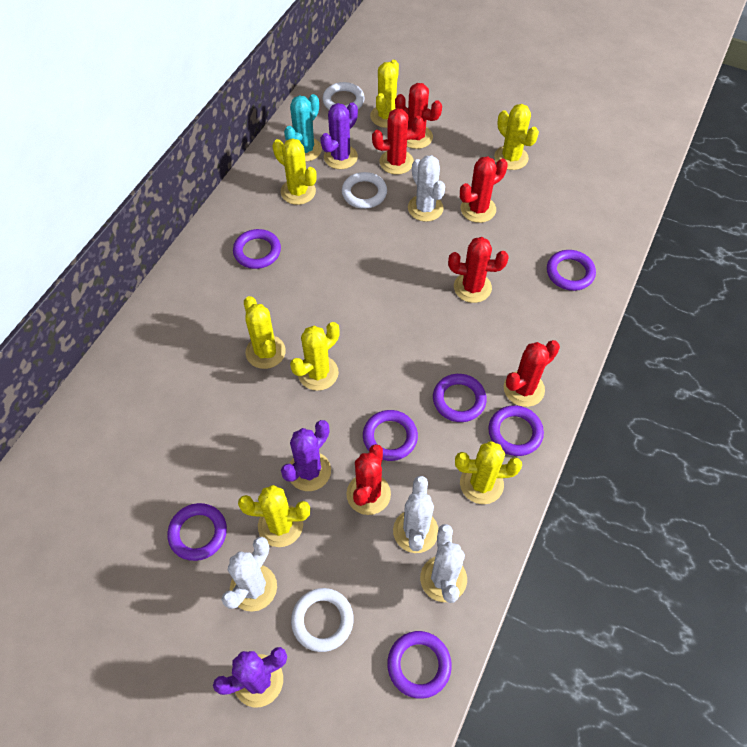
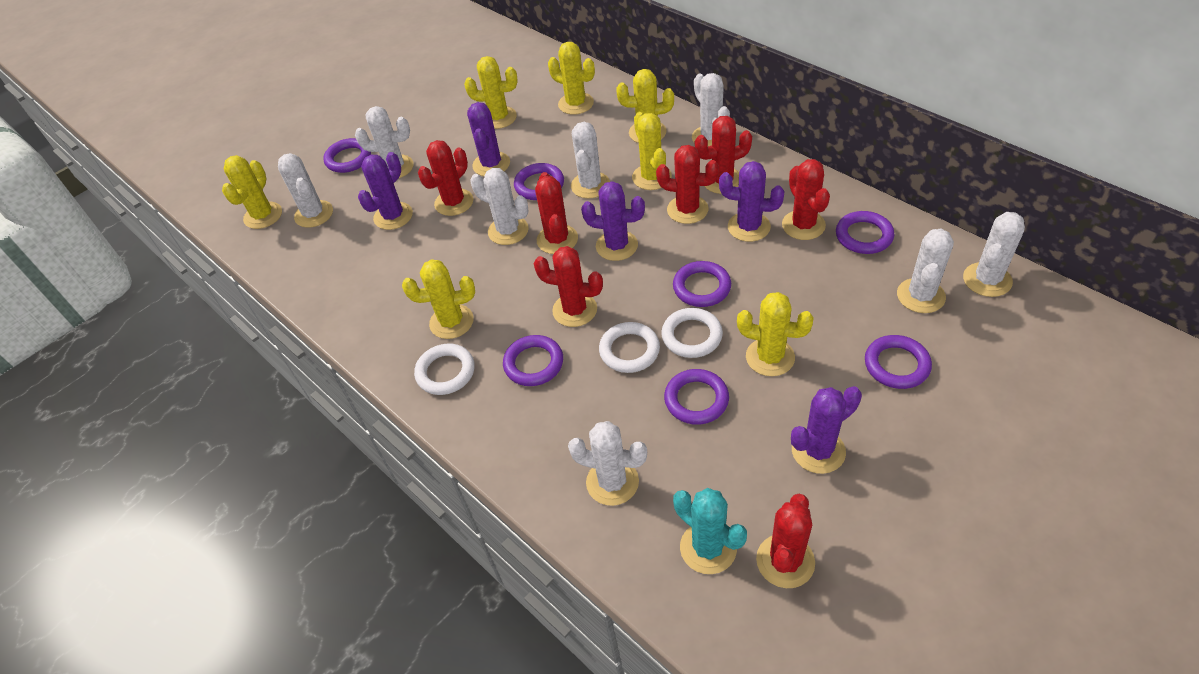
purple cactus: 3 -> 5
red cactus: 6 -> 7
white cactus: 4 -> 8

